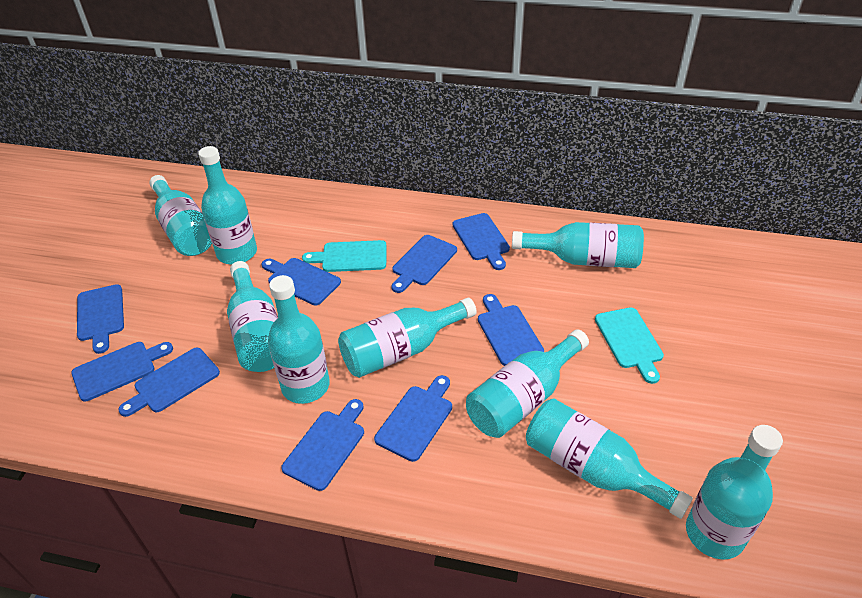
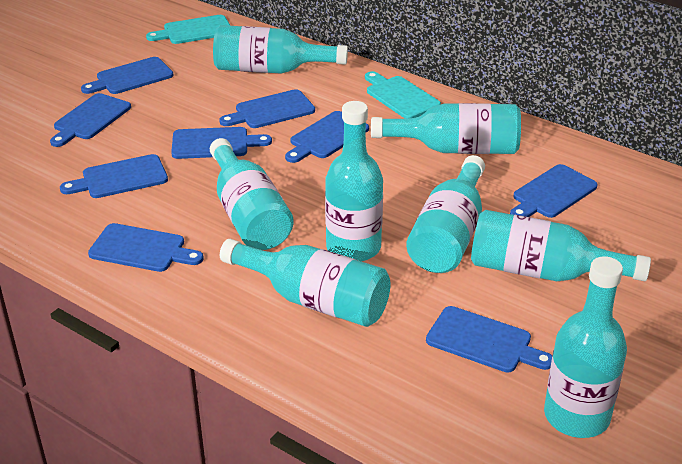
turquoise bottle: 9 -> 8

